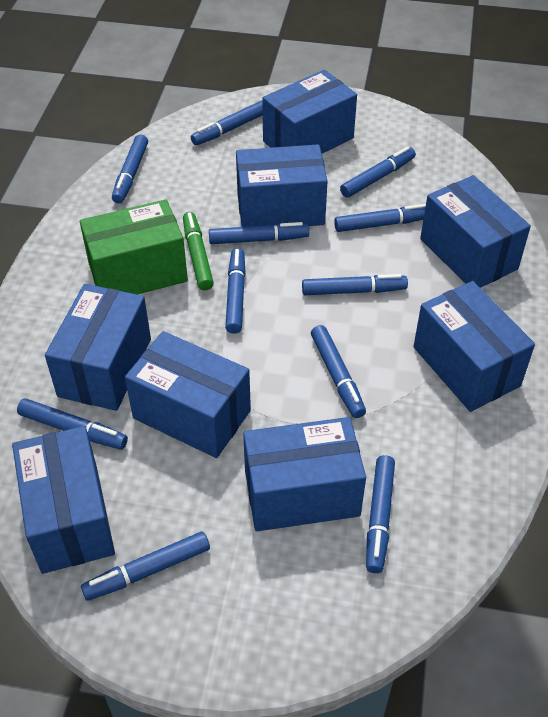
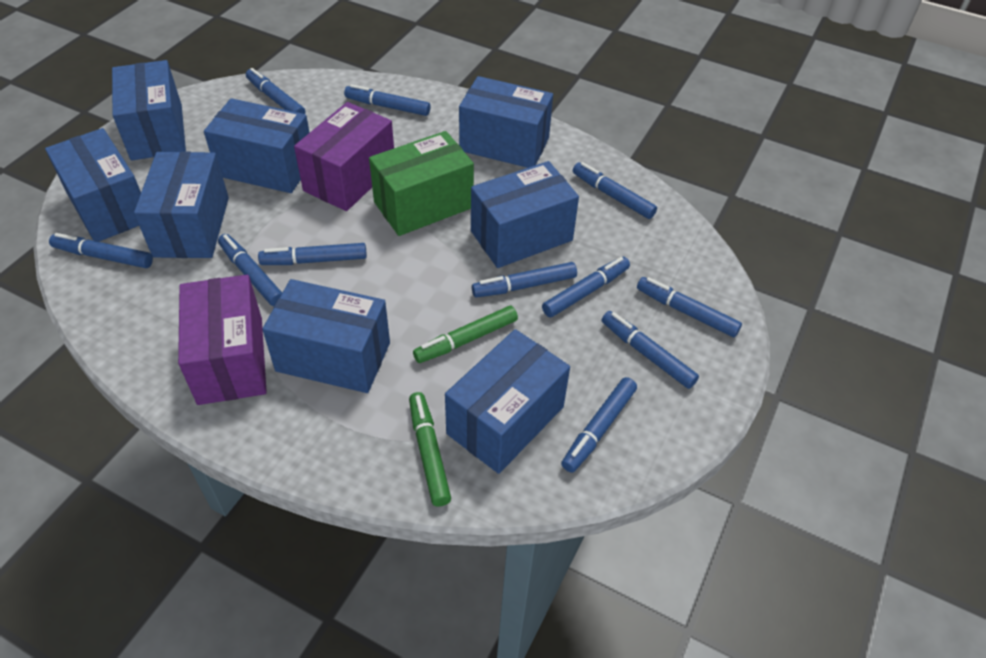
green marker: 1 -> 2
purple box: 0 -> 2

